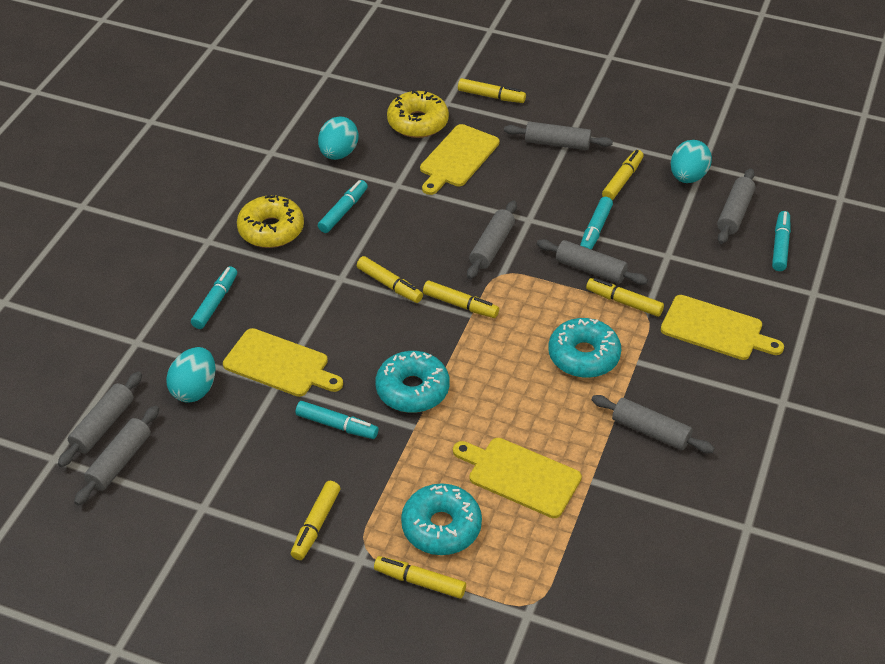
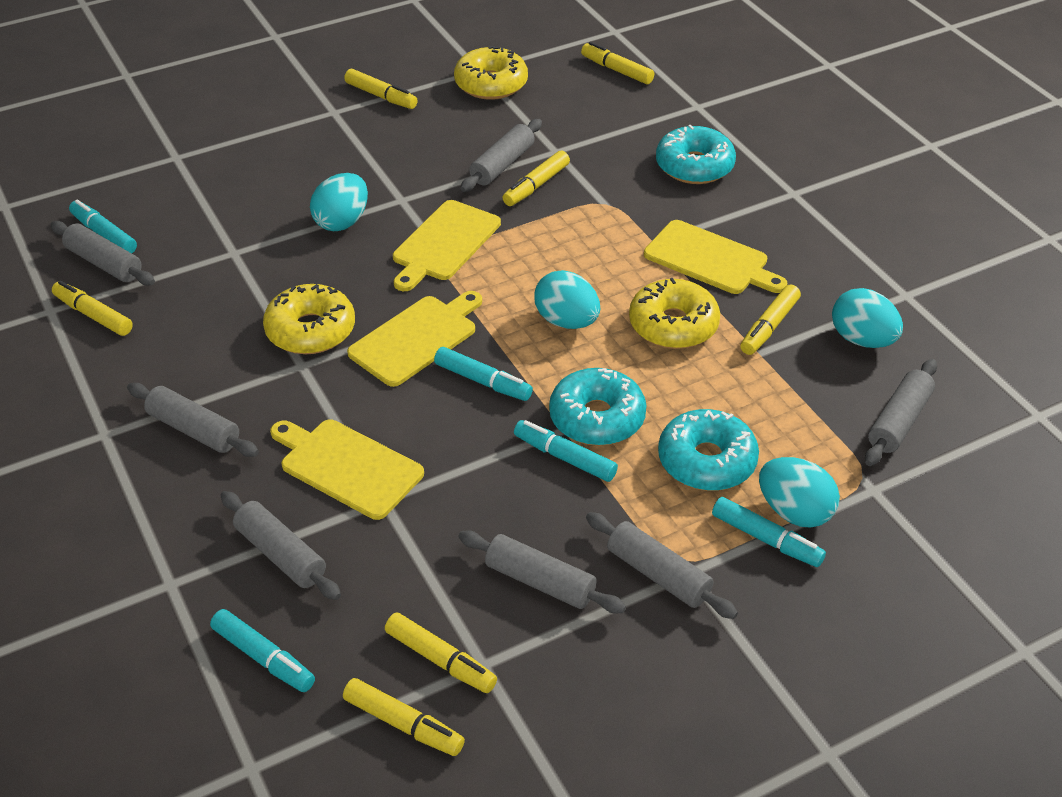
turquoise egg: 3 -> 4
yellow donut: 2 -> 3

